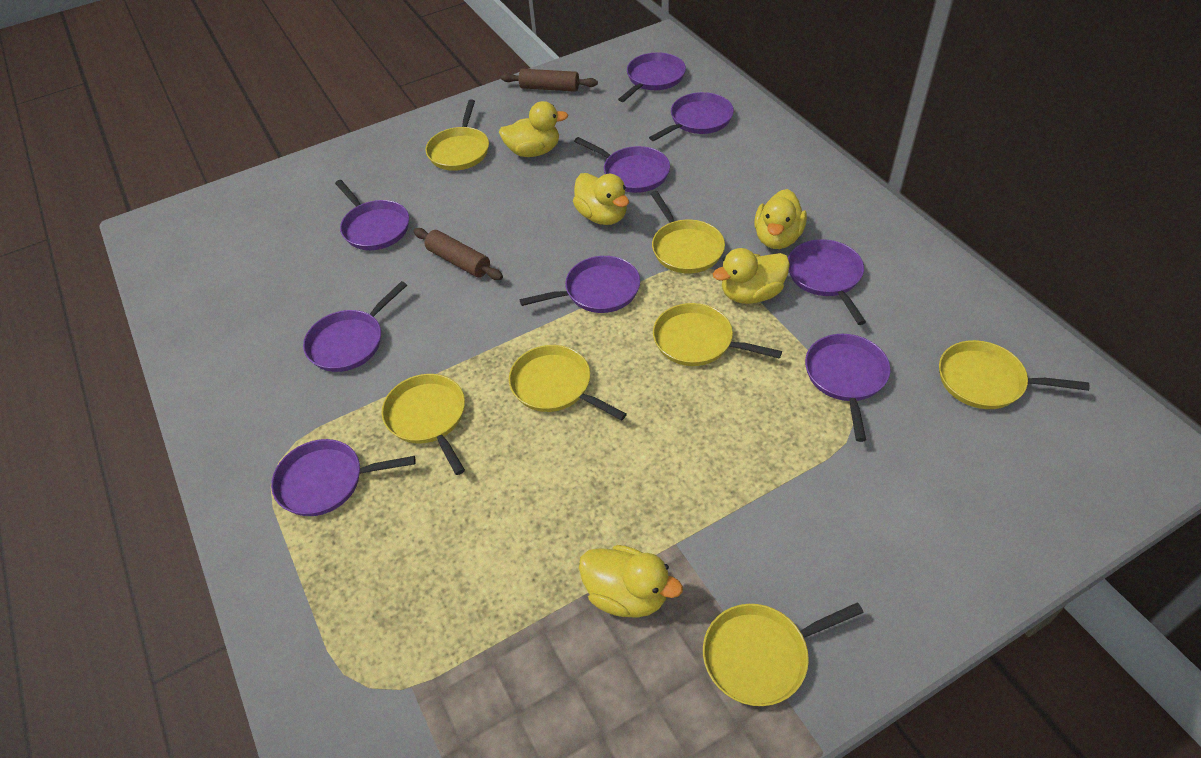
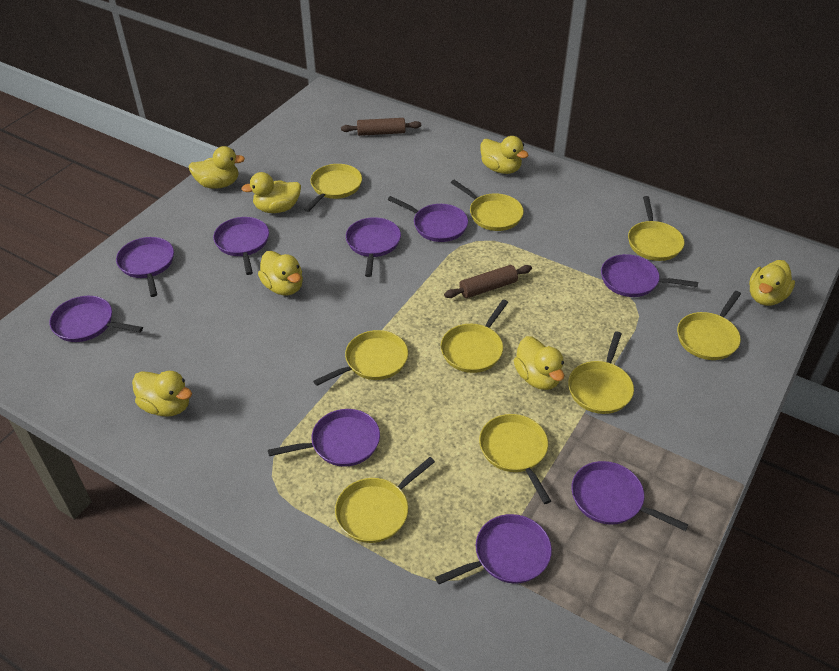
yellow duck: 5 -> 7
yellow pan: 7 -> 9

